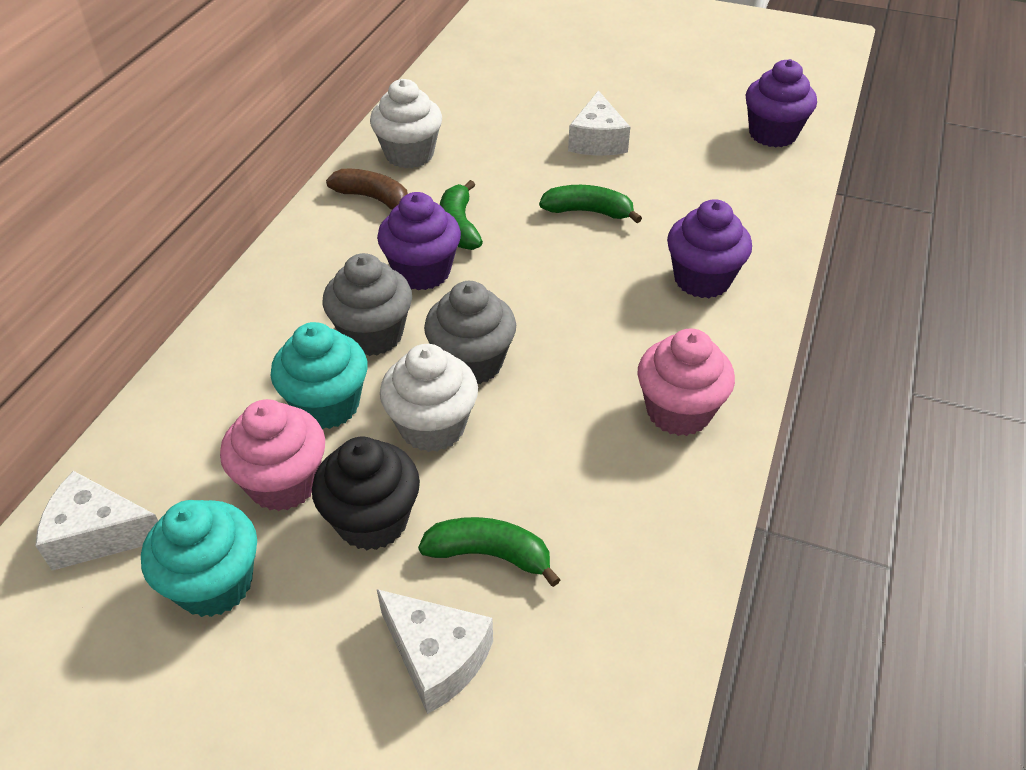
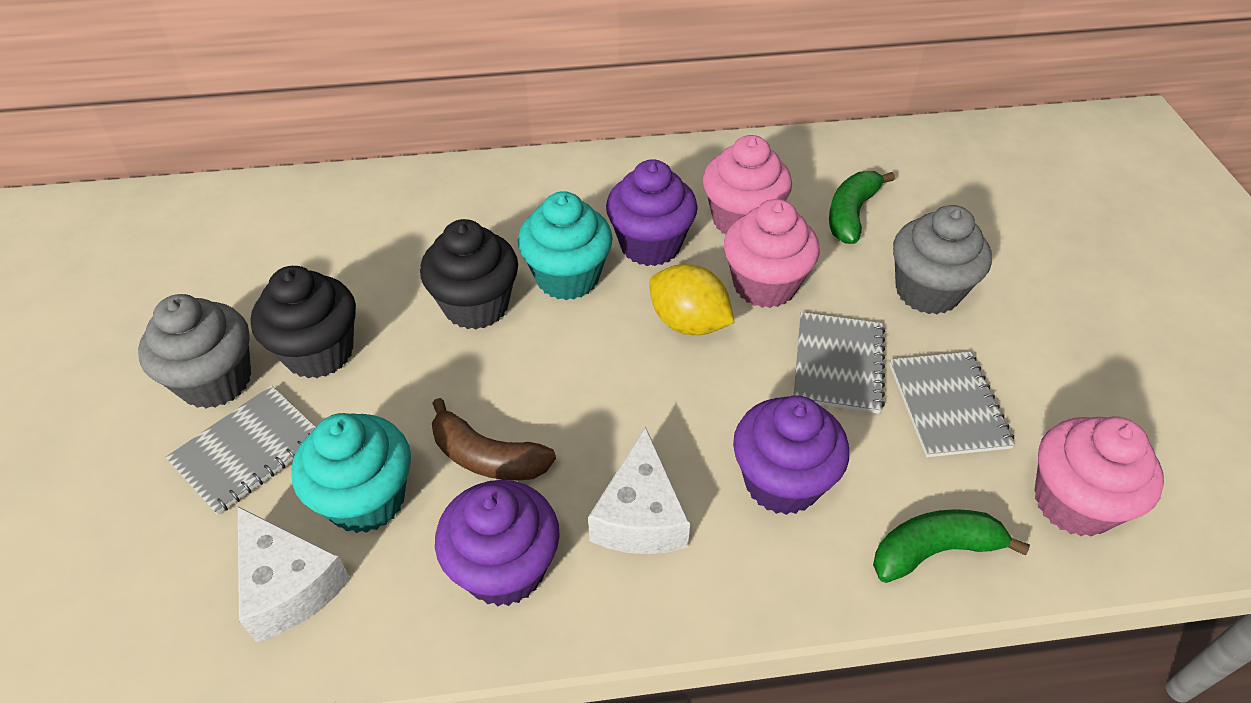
black cupcake: 1 -> 2
green banana: 3 -> 2
grey notebook: 0 -> 3
pink cupcake: 2 -> 3
white cheese: 3 -> 2
white cupcake: 2 -> 0
yellow lemon: 0 -> 1

